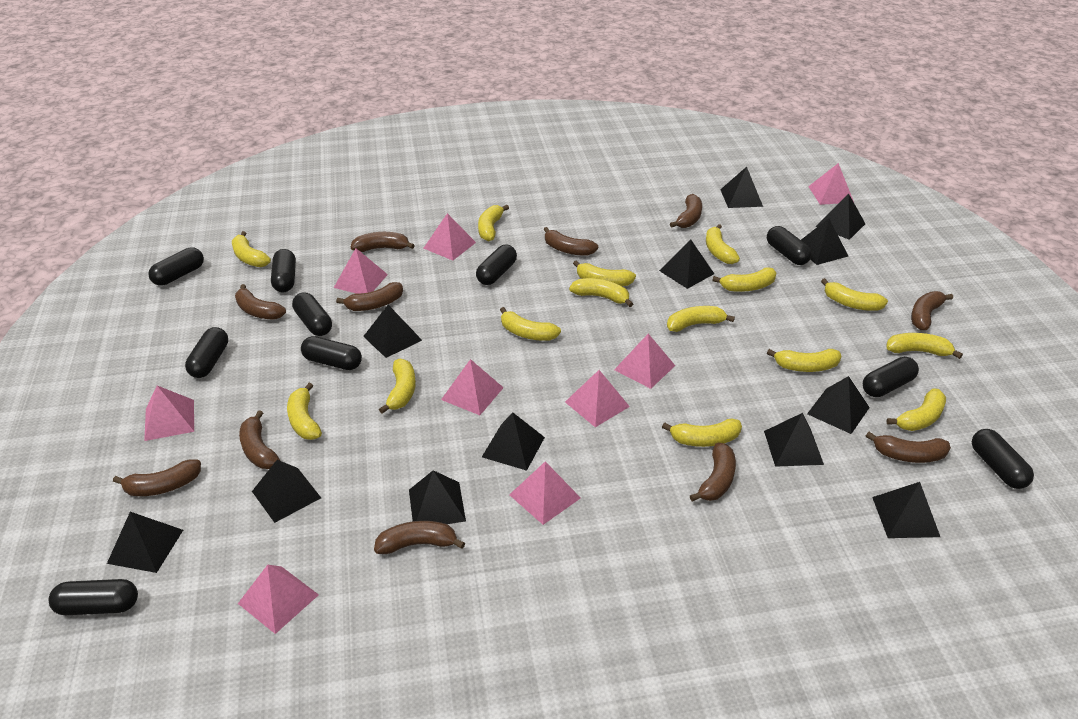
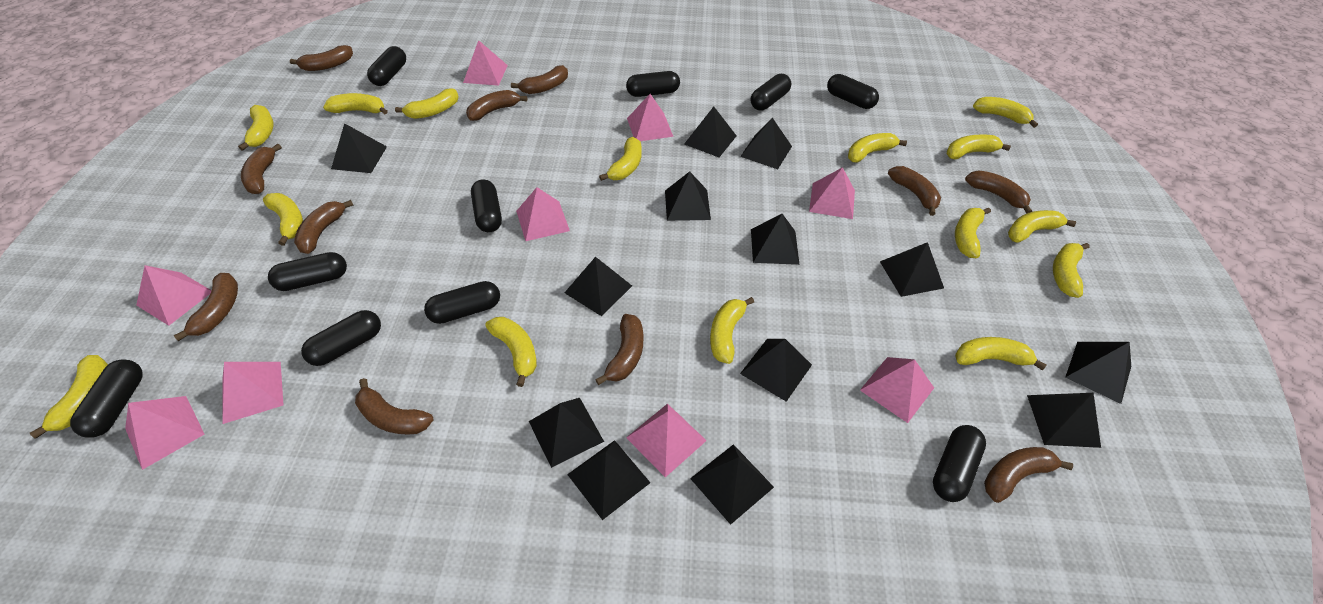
black pyramid: 12 -> 13

